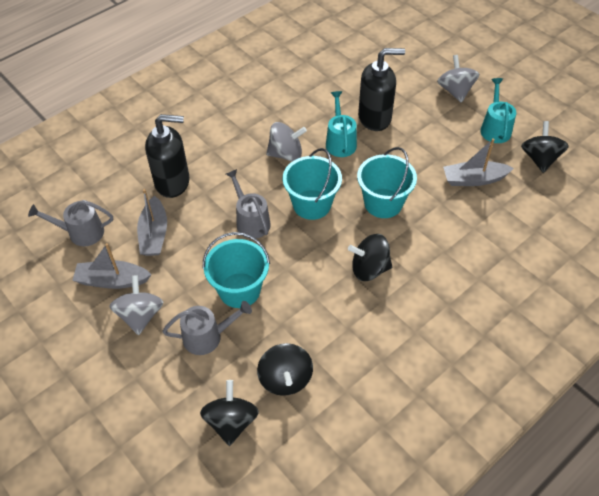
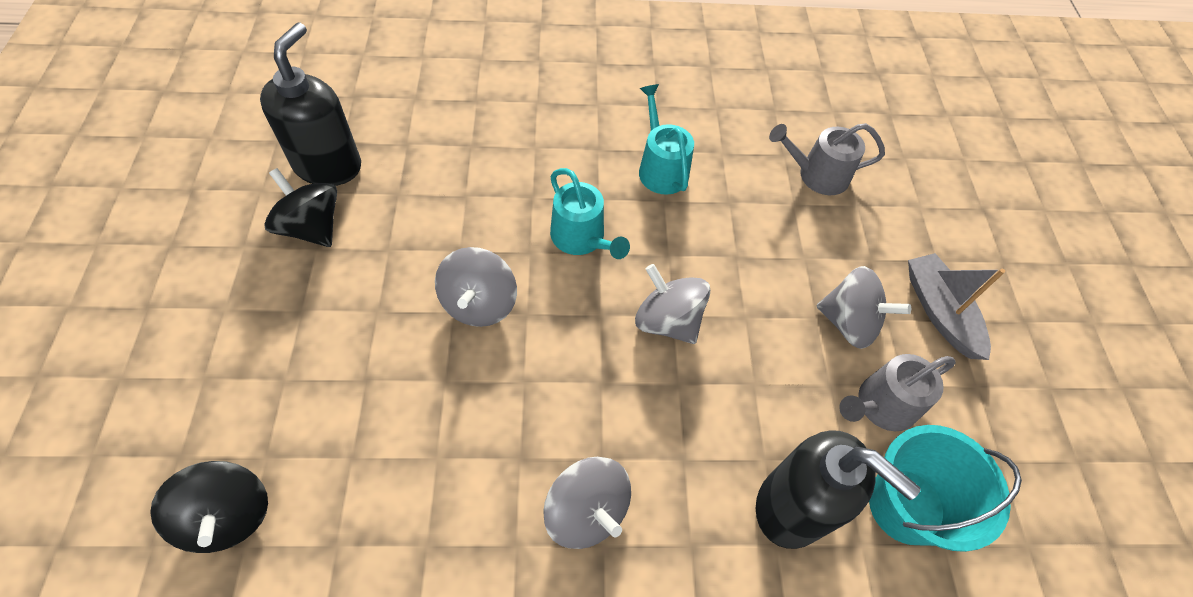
black spinning top: 4 -> 2
grey boat: 3 -> 1
grey spinning top: 3 -> 4
grey watering can: 3 -> 2
turquoise bucket: 3 -> 1

